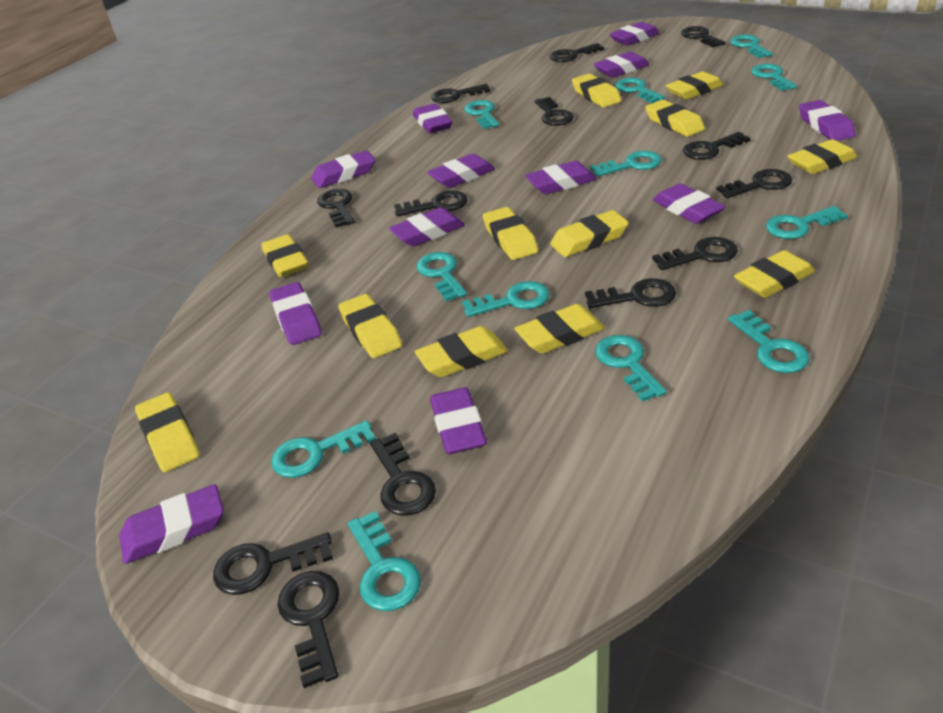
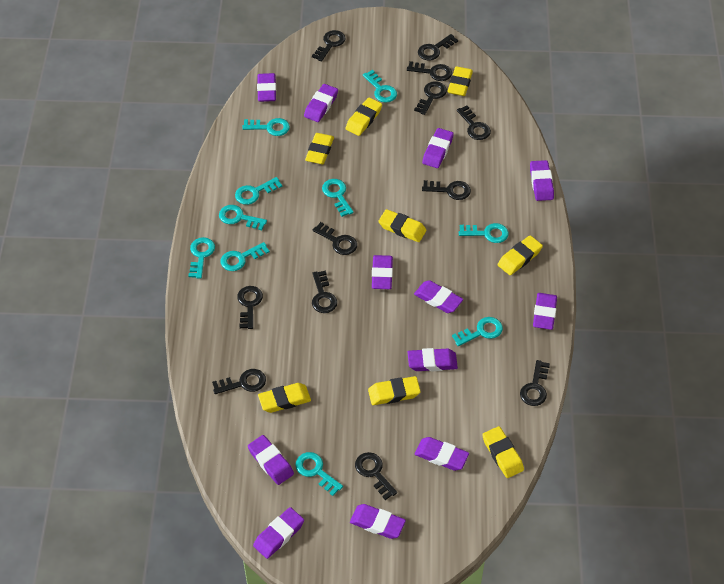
black key: 13 -> 12
turquoise key: 12 -> 10
yellow eraser: 12 -> 8

